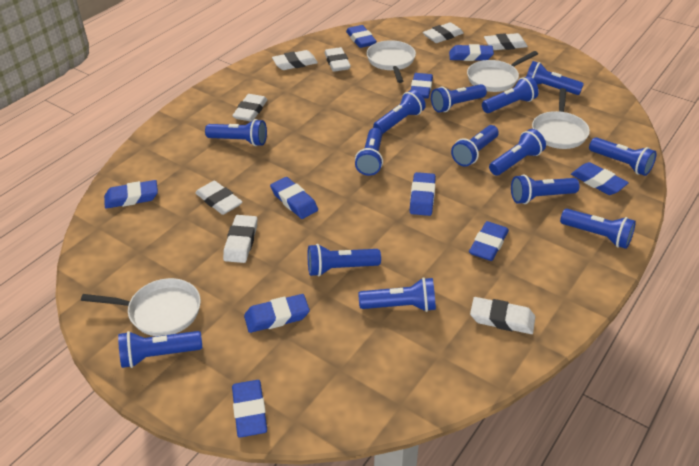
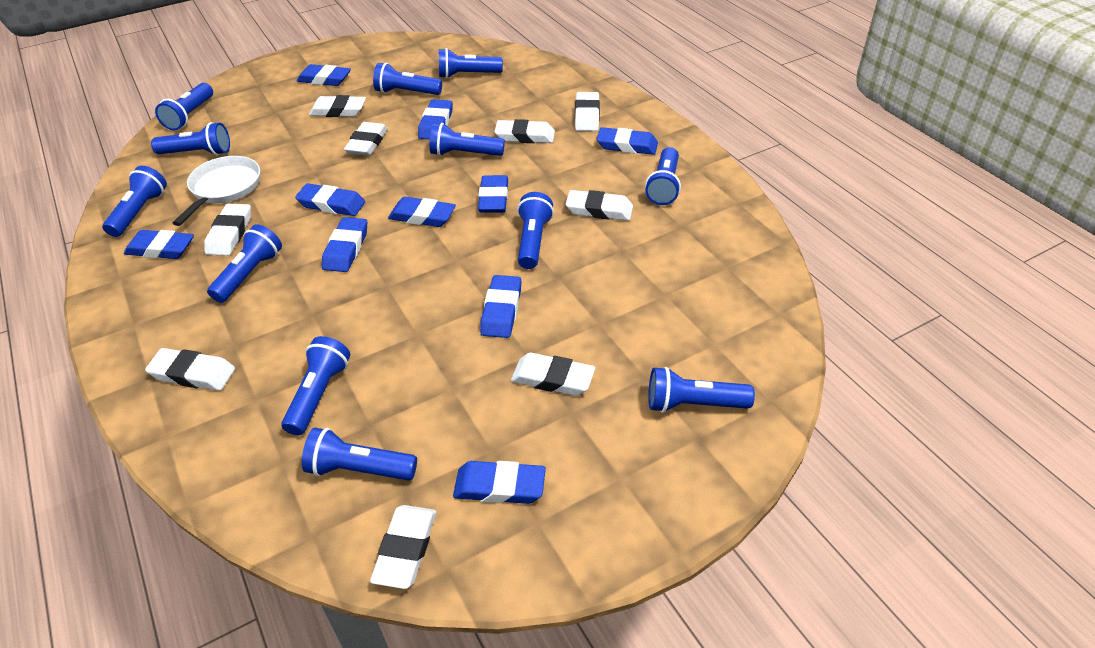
blue flashlight: 14 -> 12
white eraser: 8 -> 9
white pan: 4 -> 1

